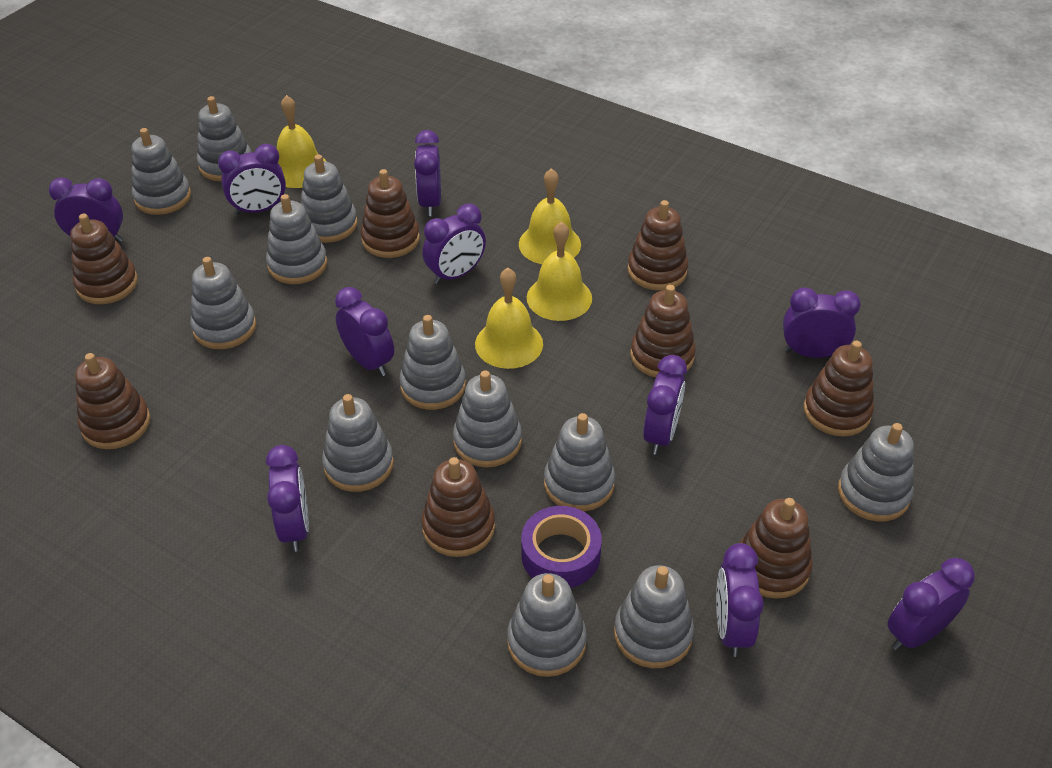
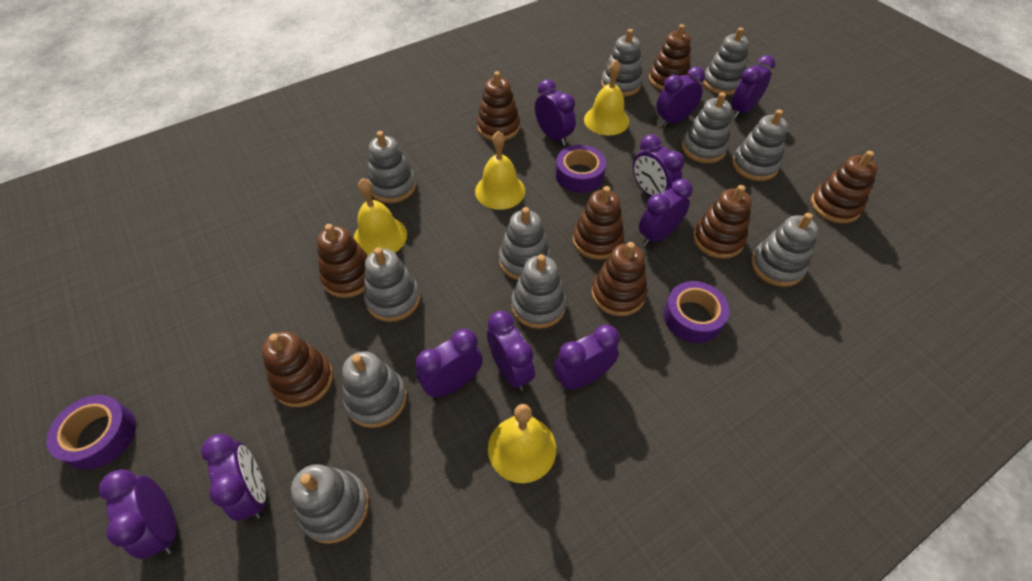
grey stacking toy: 12 -> 11
purple tape: 1 -> 3

